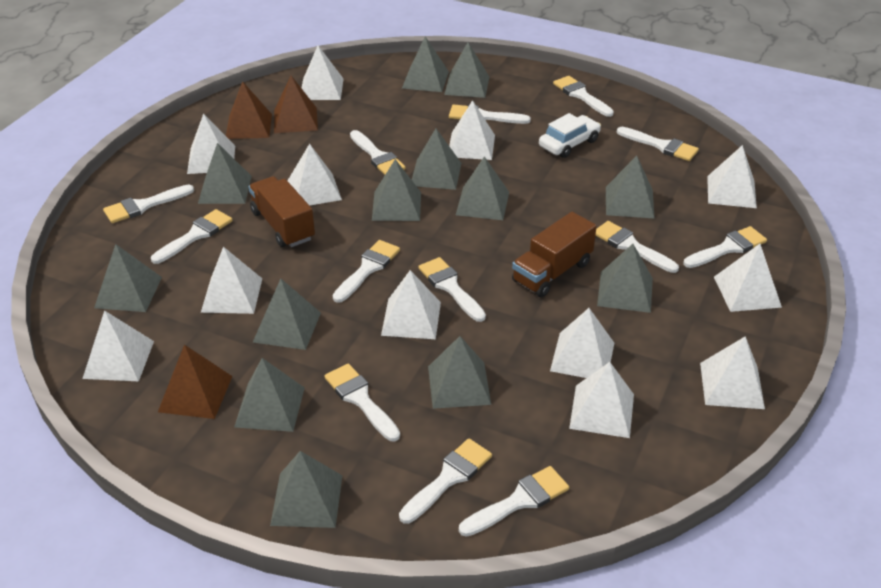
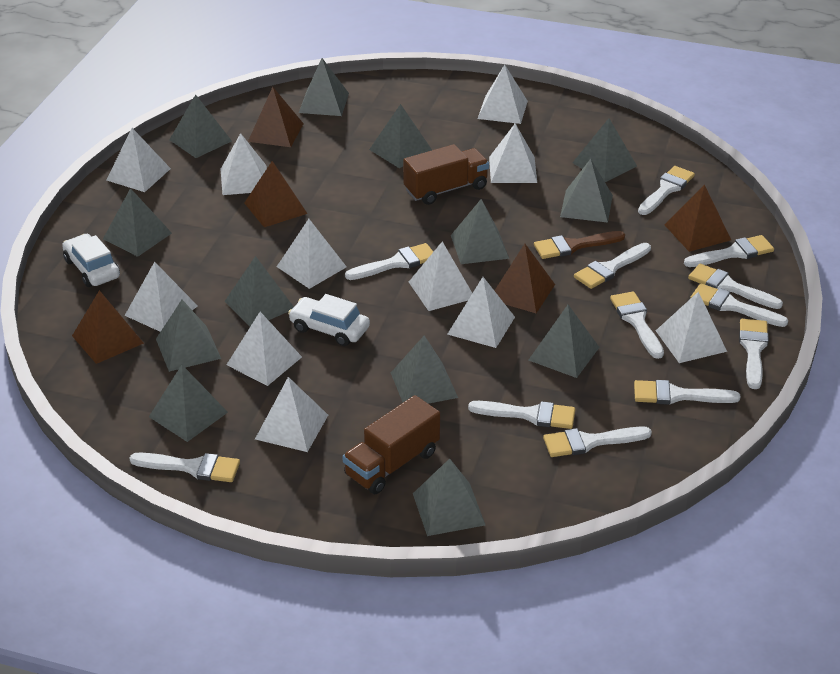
brown brush: 0 -> 1
brown pyramid: 3 -> 5
white brush: 13 -> 12
white car: 1 -> 2
white pyramid: 12 -> 11

